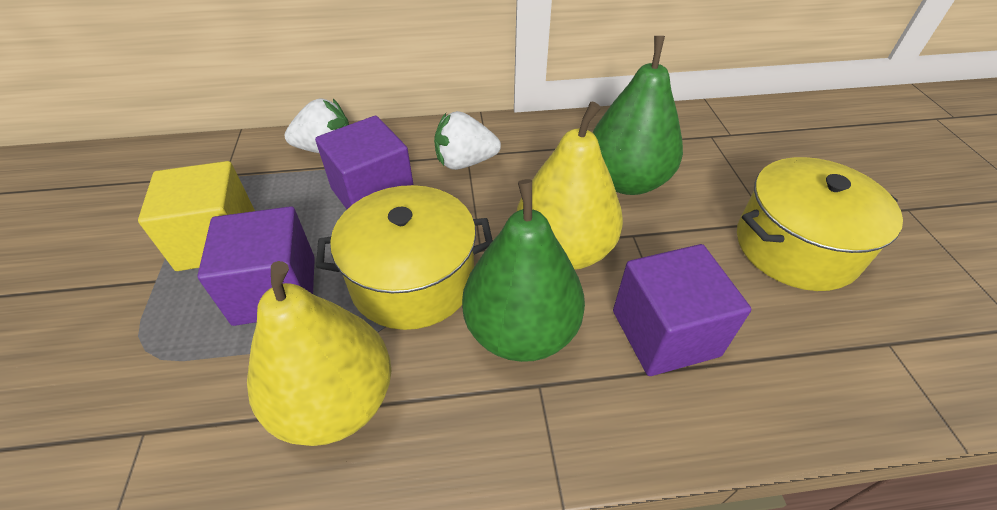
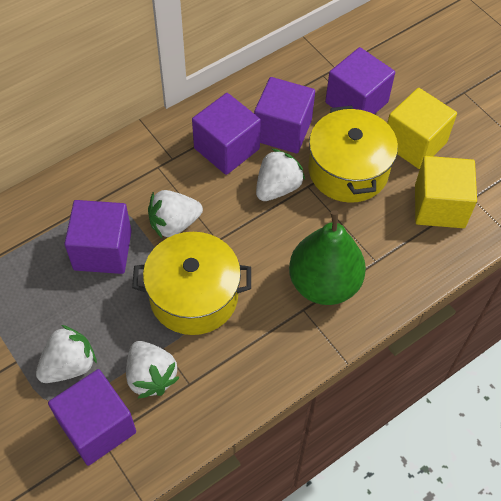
green pear: 2 -> 1
purple cube: 3 -> 5
white strawberry: 2 -> 4
yellow cube: 1 -> 2
yellow pear: 2 -> 0

